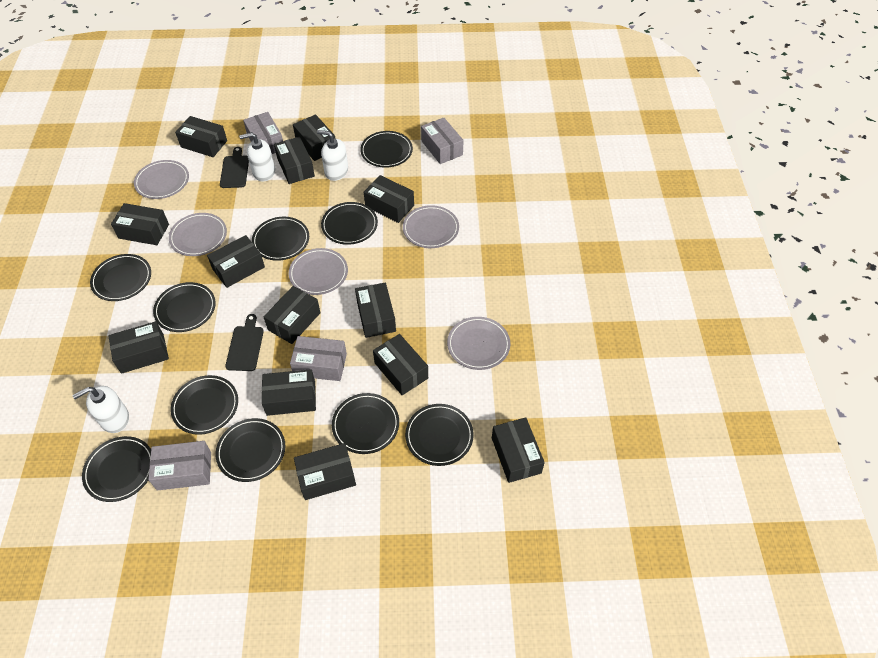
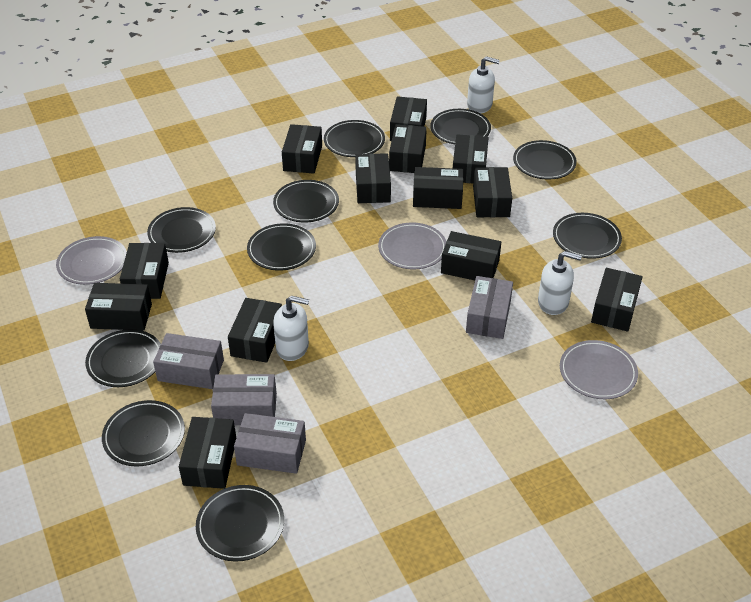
black cutting board: 2 -> 0
grey plate: 5 -> 3

